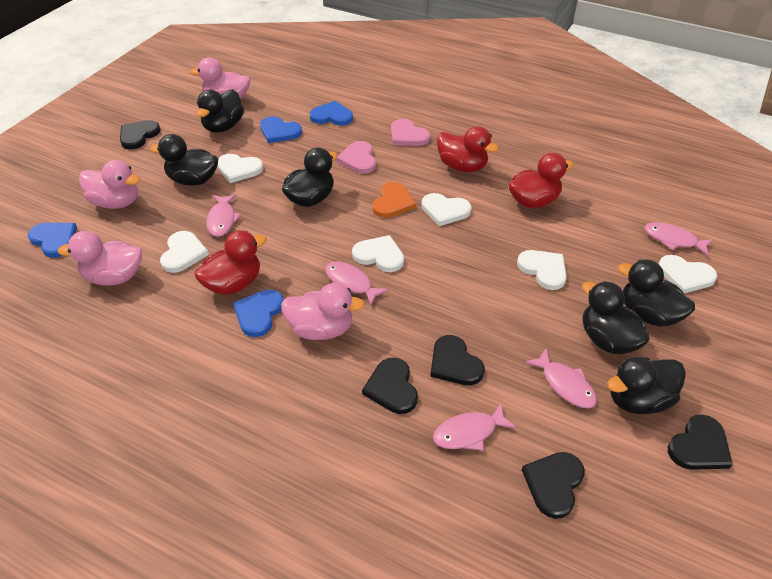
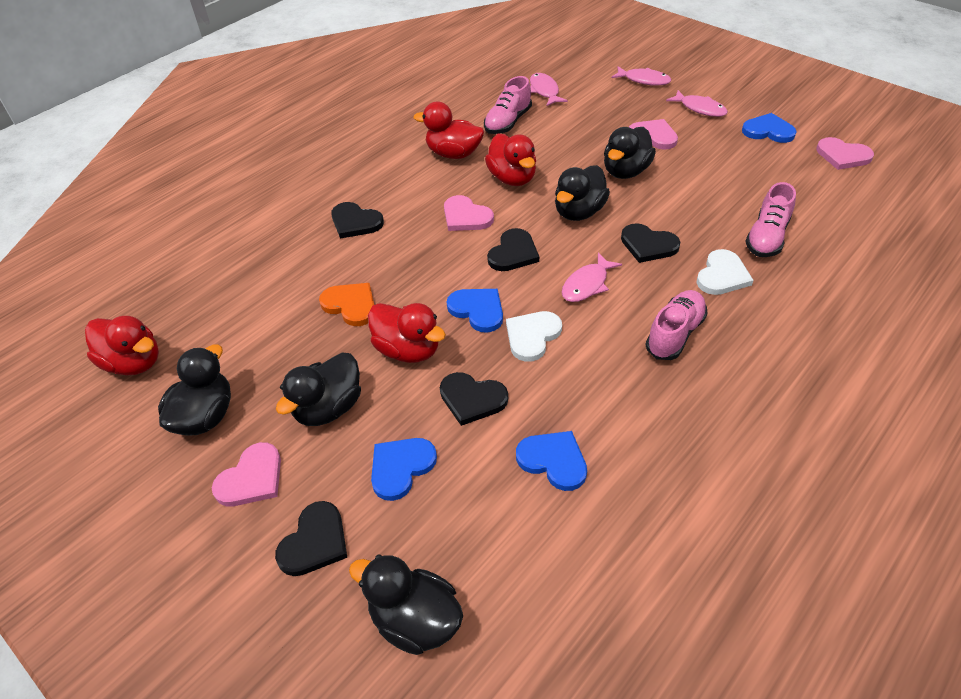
black duck: 6 -> 5
pink duck: 4 -> 0
pink fish: 5 -> 4
pink heart: 2 -> 4
pink shoe: 0 -> 3
red duck: 3 -> 4
white heart: 6 -> 2

